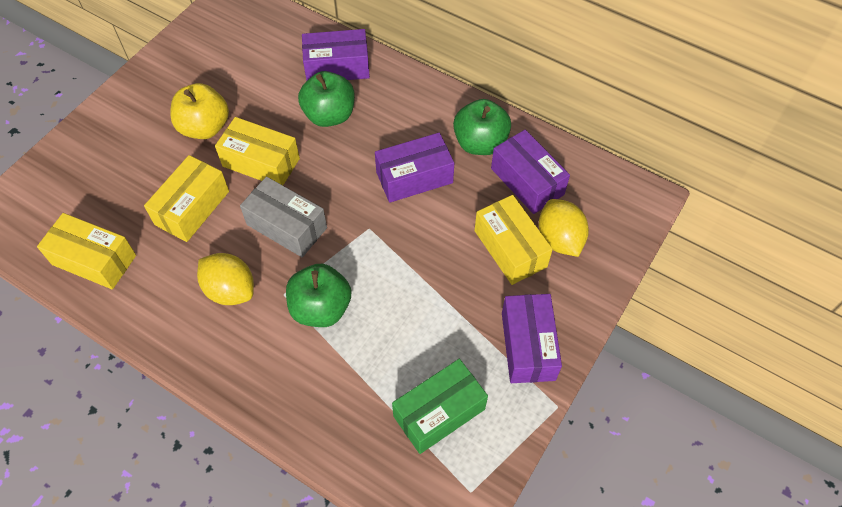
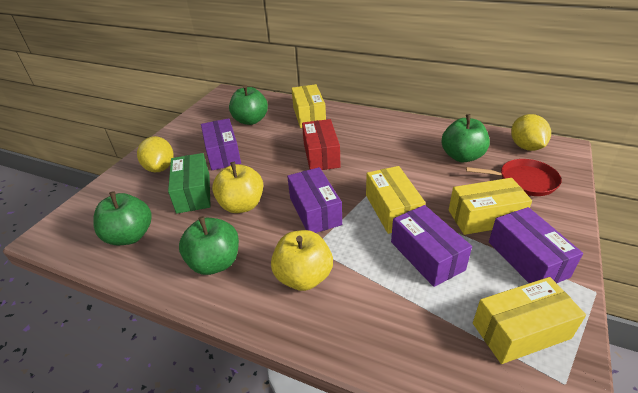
green apple: 3 -> 4
grey box: 1 -> 0
red box: 0 -> 1
red pan: 0 -> 1
yellow apple: 1 -> 2

